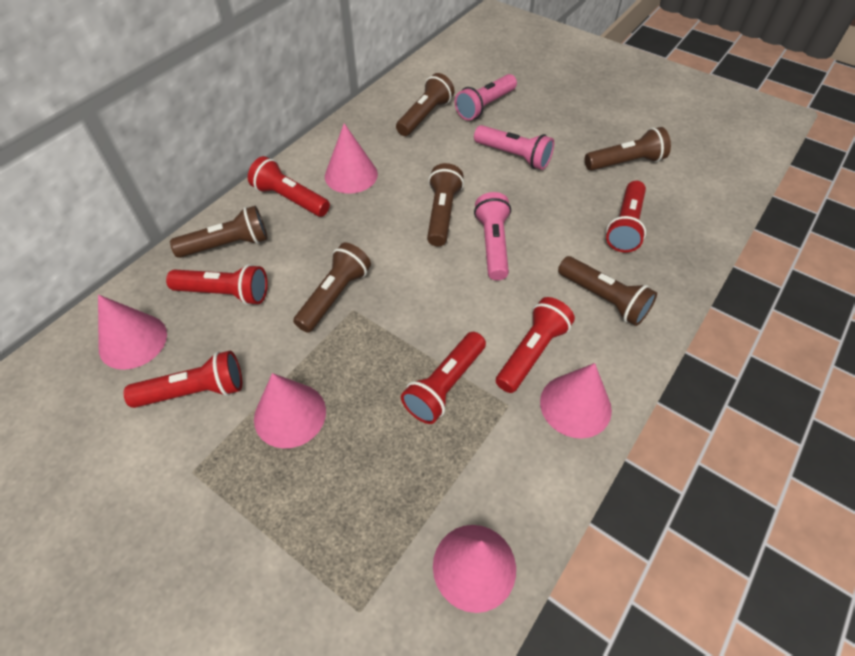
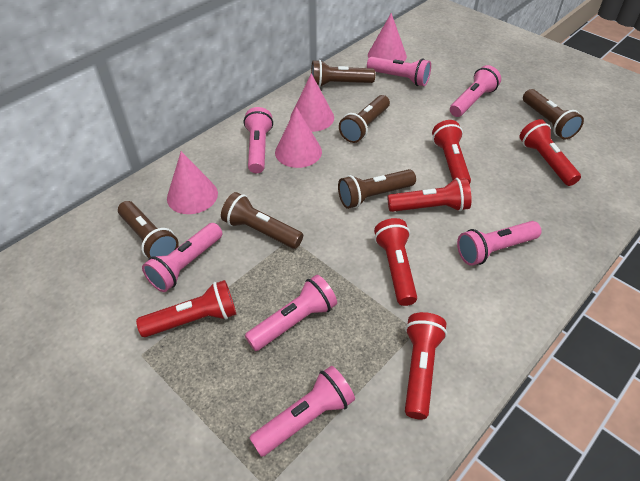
pink cone: 5 -> 4
pink flashlight: 3 -> 7

